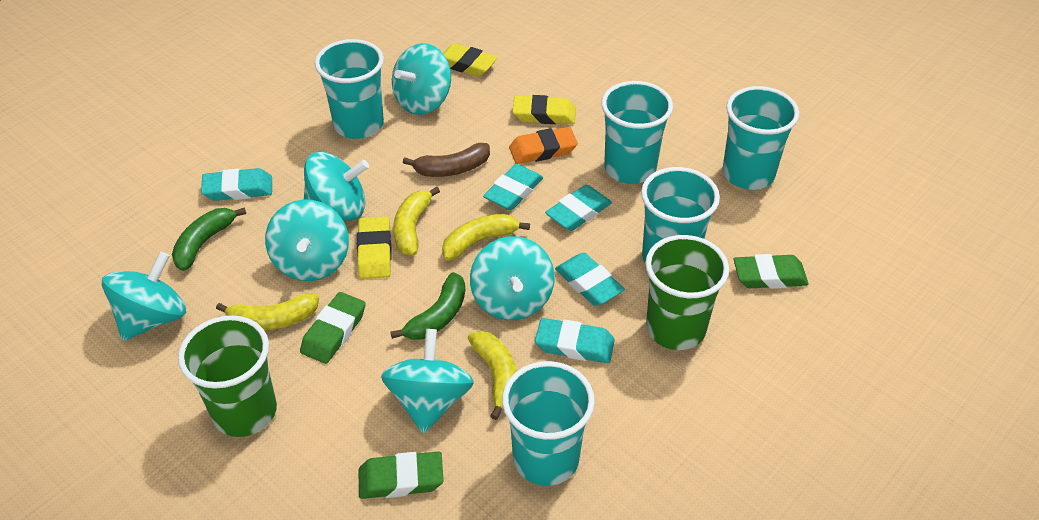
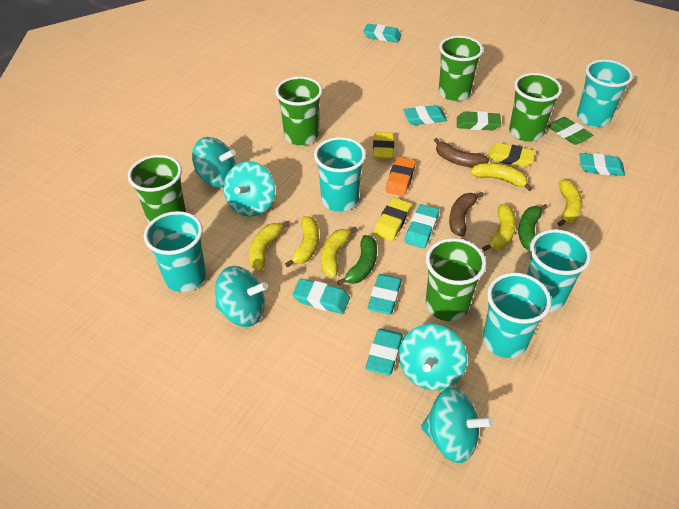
brown banana: 1 -> 2
green cup: 2 -> 5
green eraser: 3 -> 2
turquoise eraser: 5 -> 7
turquoise spinning top: 6 -> 5
yellow banana: 4 -> 6

